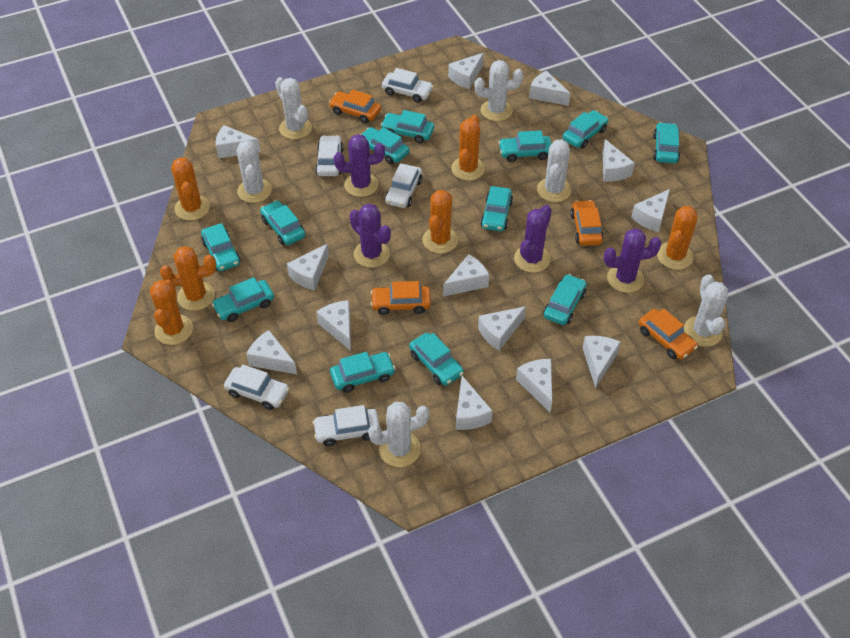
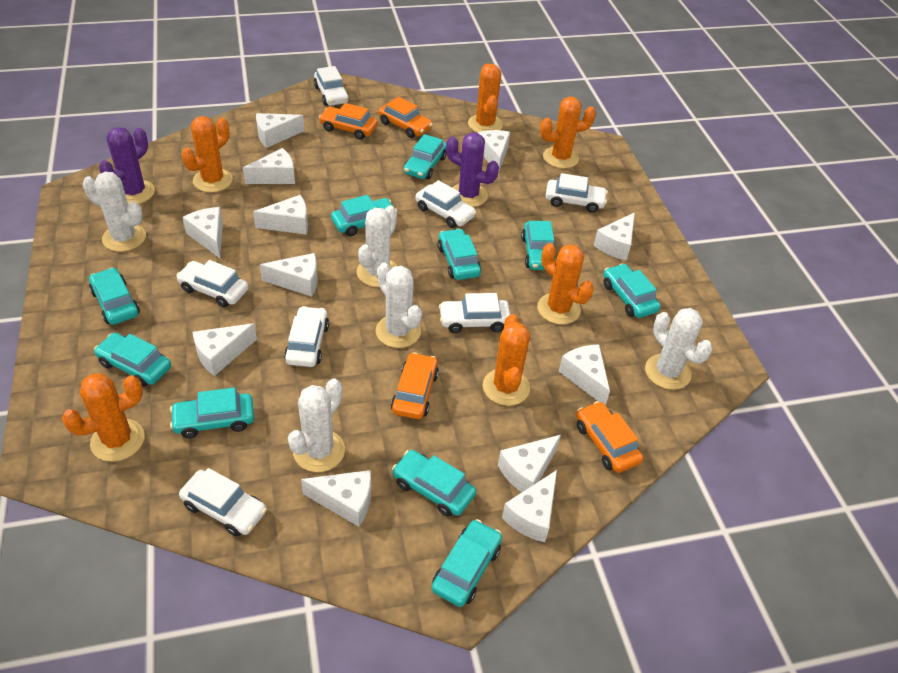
purple cactus: 4 -> 2
turquoise car: 12 -> 10
white cactus: 6 -> 5
white car: 5 -> 7
white cheese: 13 -> 12

